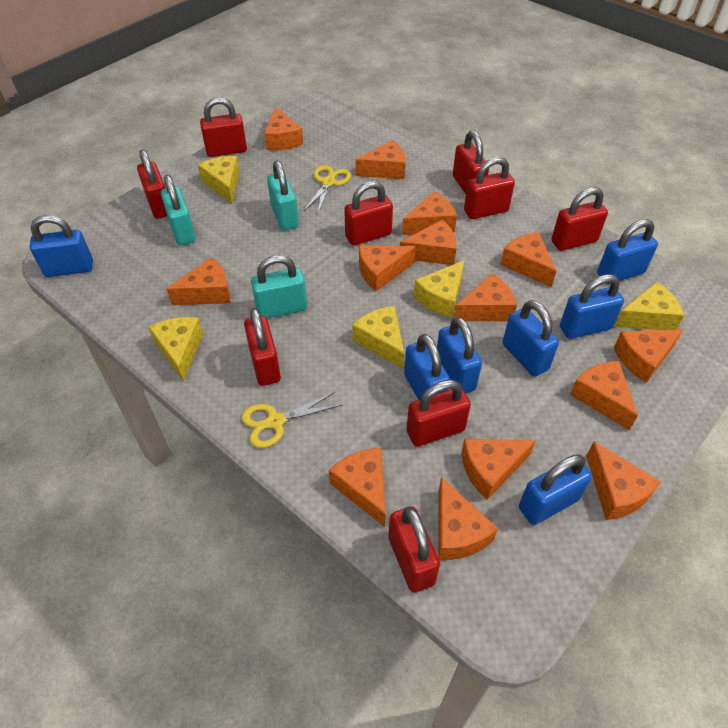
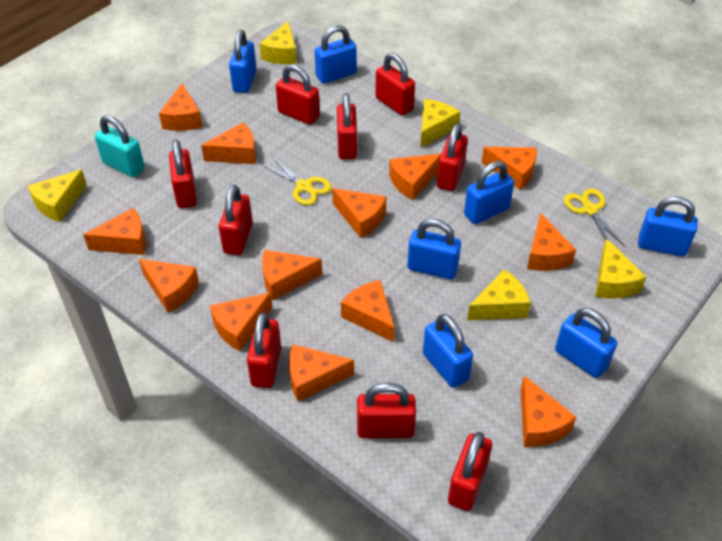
orange cheese: 14 -> 13
turquoise padlock: 3 -> 1

